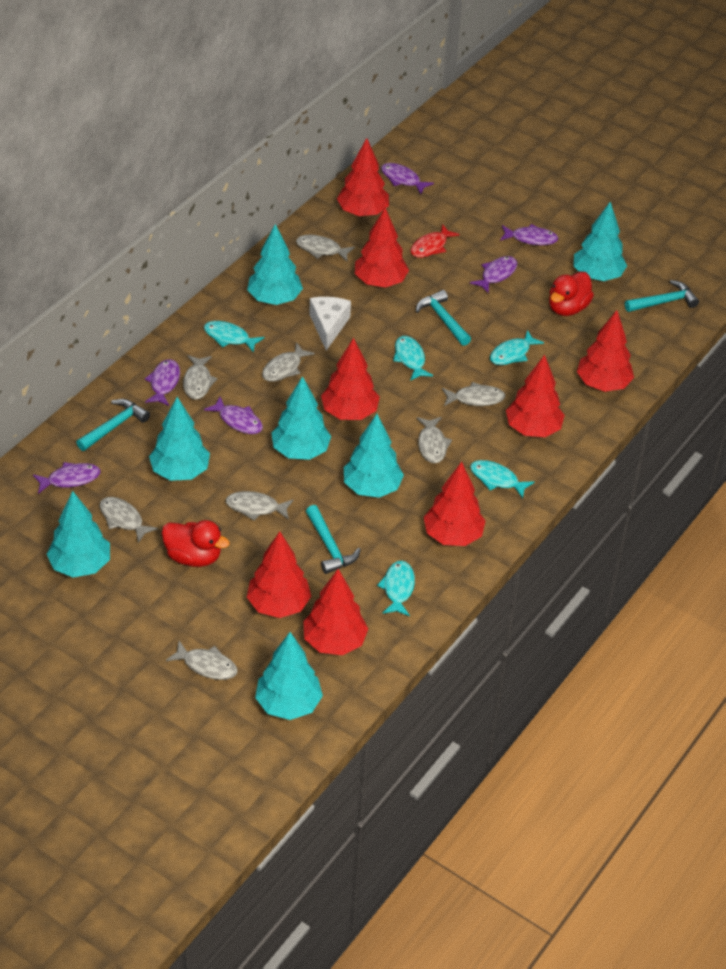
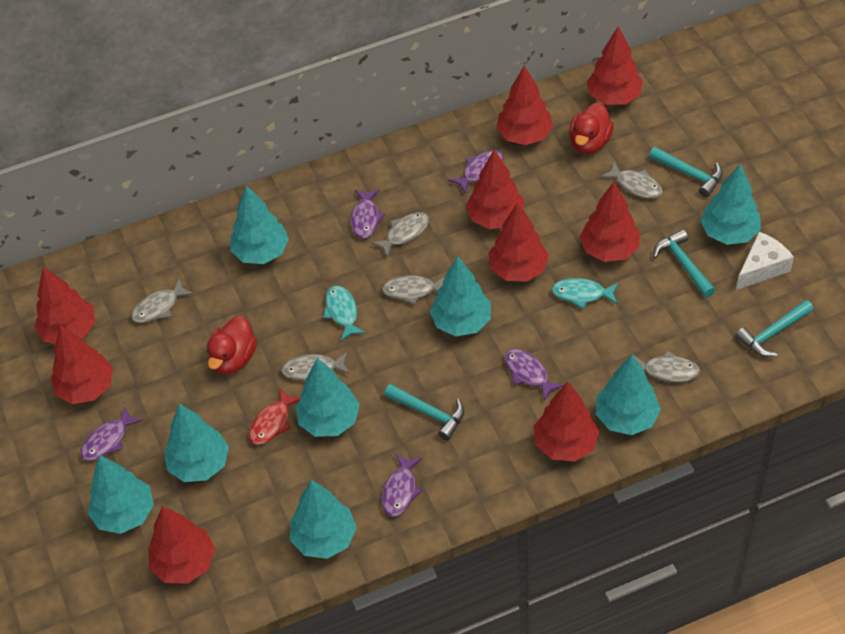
grey fish: 8 -> 6
purple fish: 6 -> 5
red tree: 8 -> 9
turquoise fish: 5 -> 2
turquoise tree: 7 -> 8

